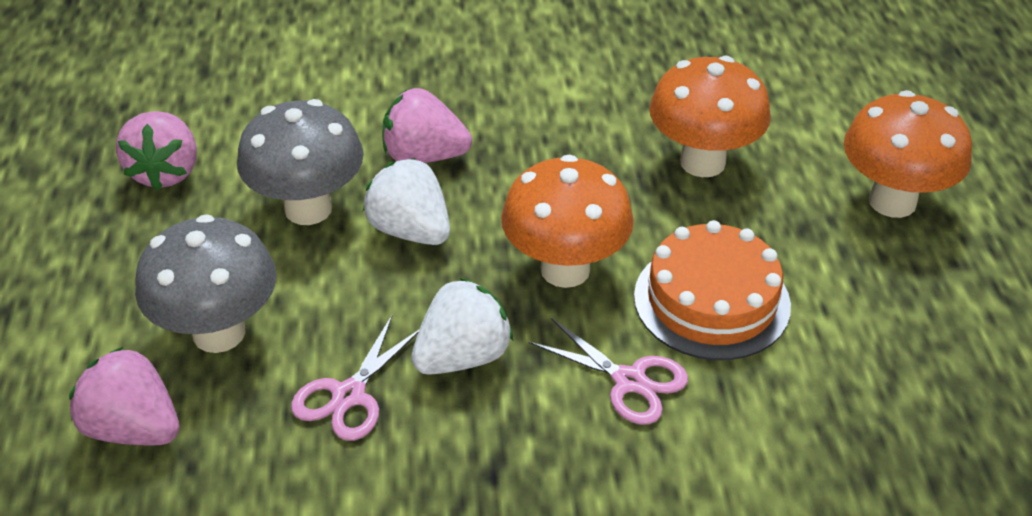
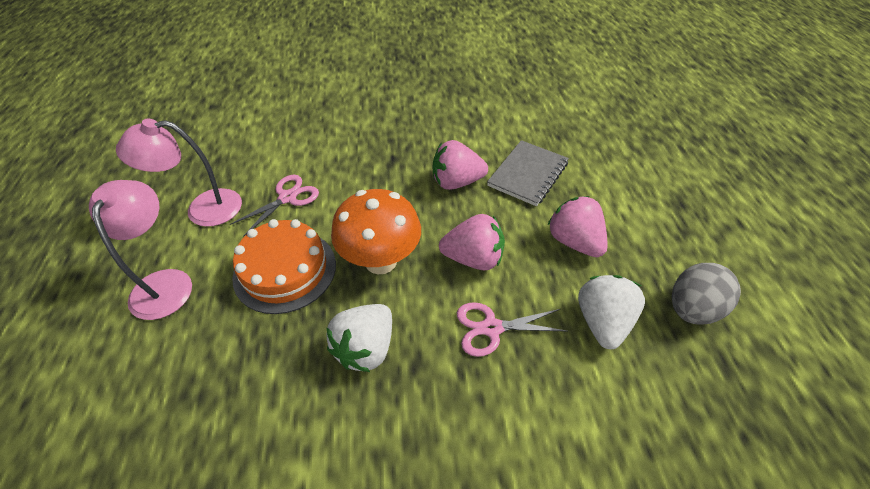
grey egg: 0 -> 1
grey mushroom: 2 -> 0
grey notebook: 0 -> 1
orange mushroom: 3 -> 1
pink lamp: 0 -> 2

